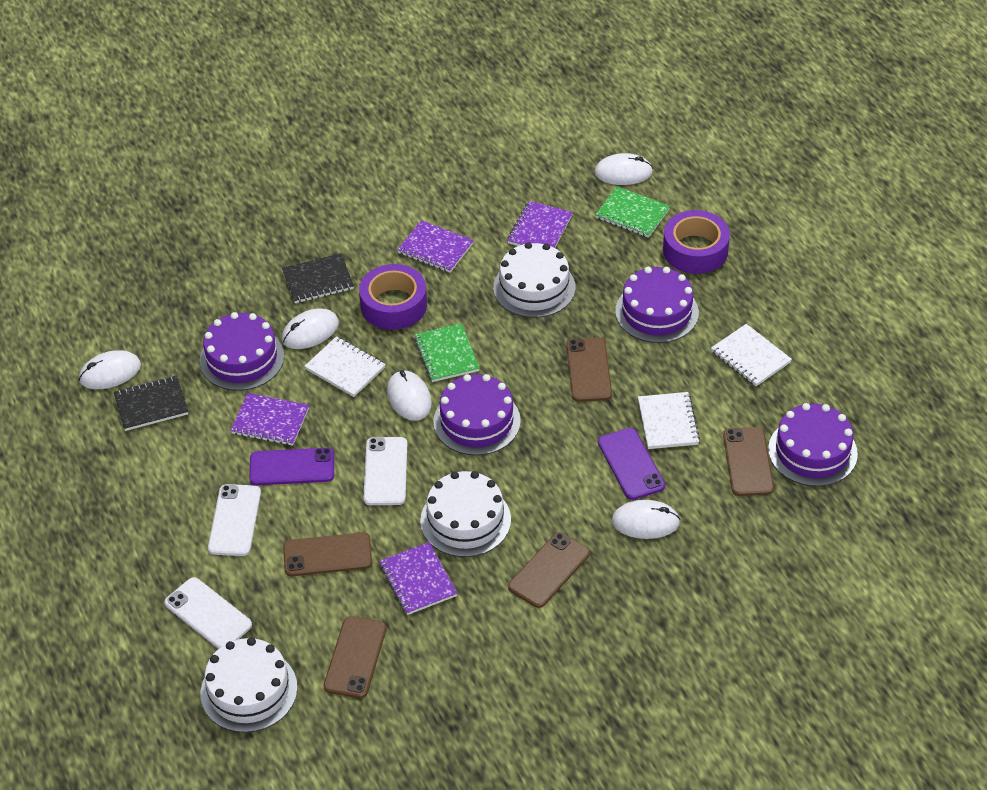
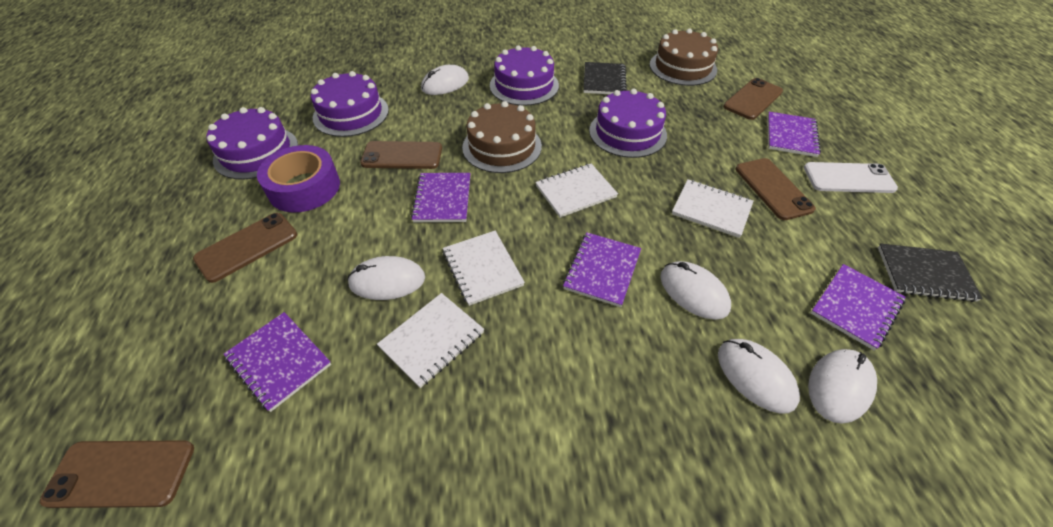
brown cake: 0 -> 2
green notebook: 2 -> 0
purple notebook: 4 -> 5
purple phone: 2 -> 0
purple tape: 2 -> 1
white cake: 3 -> 0
white notebook: 3 -> 4
white phone: 3 -> 1

